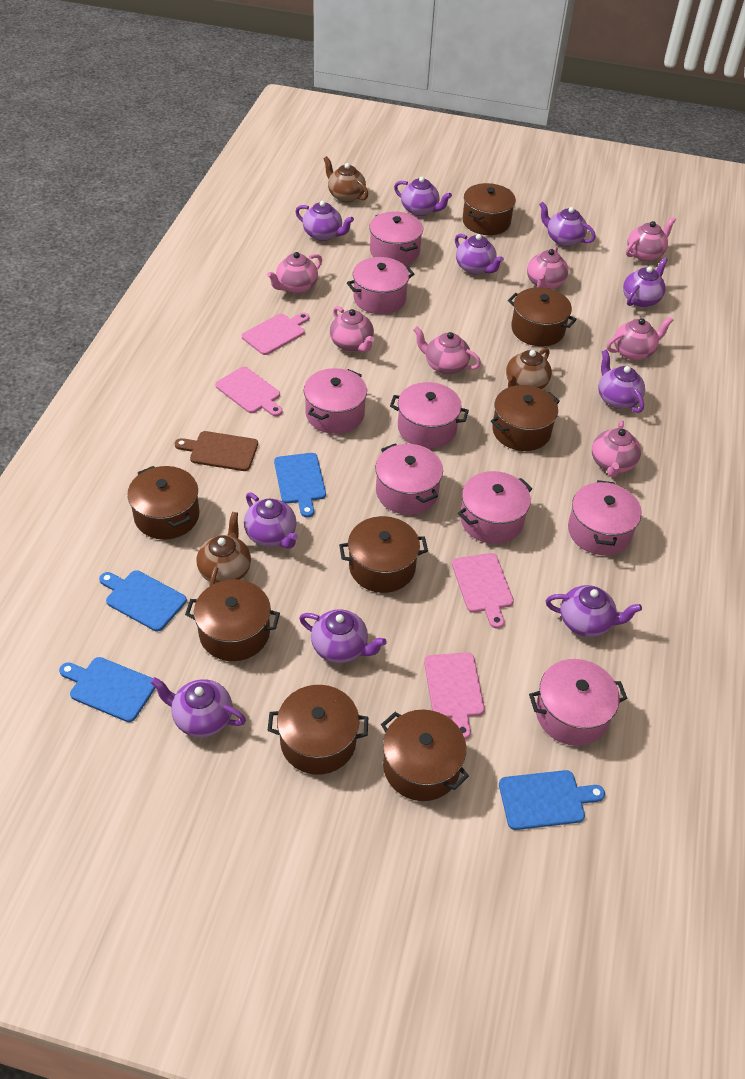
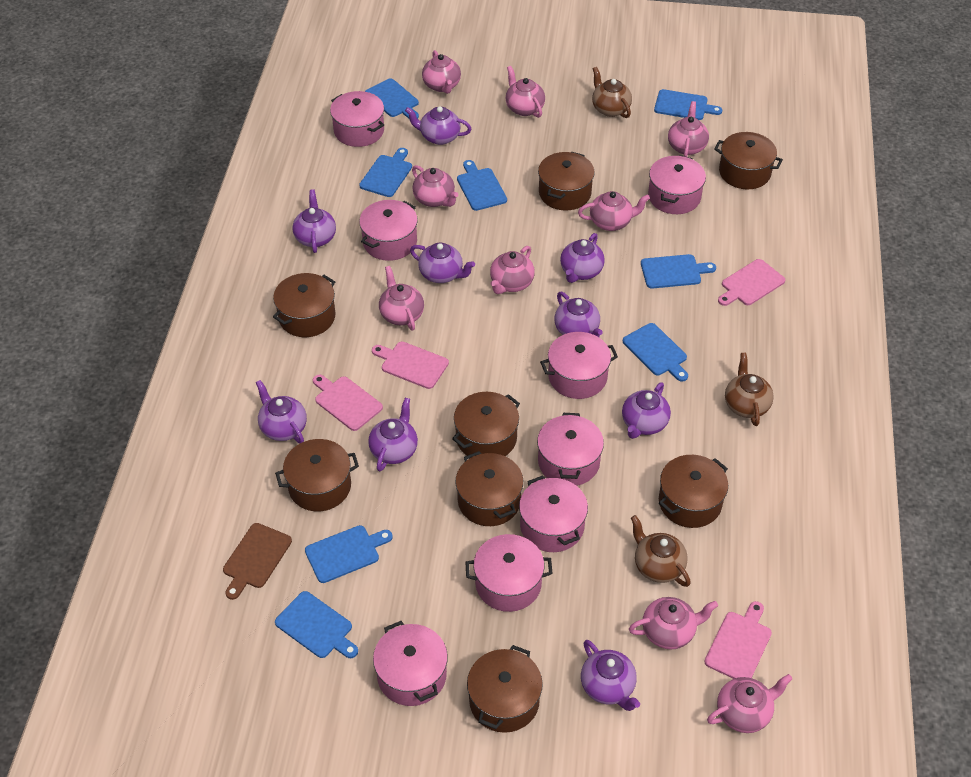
blue cutting board: 4 -> 8
pink teapot: 7 -> 9
purple teapot: 10 -> 9

